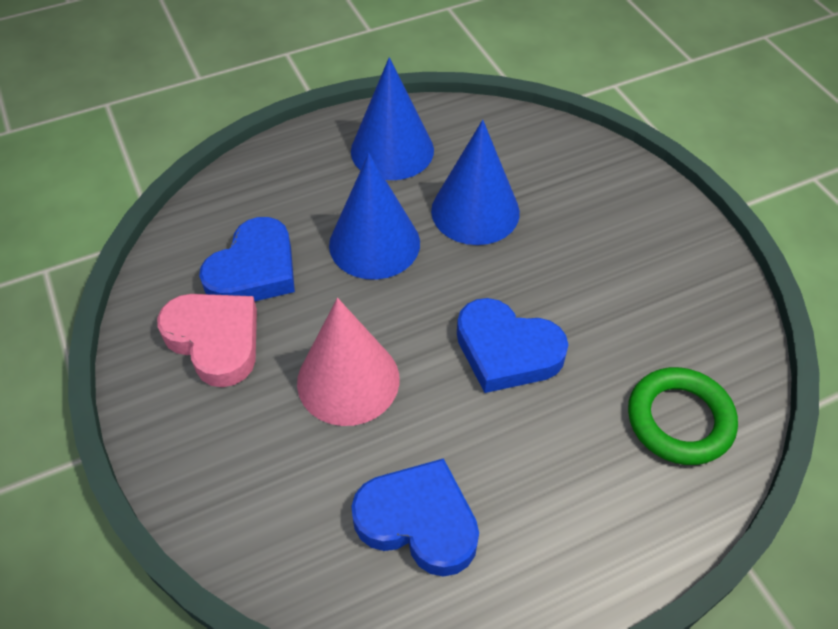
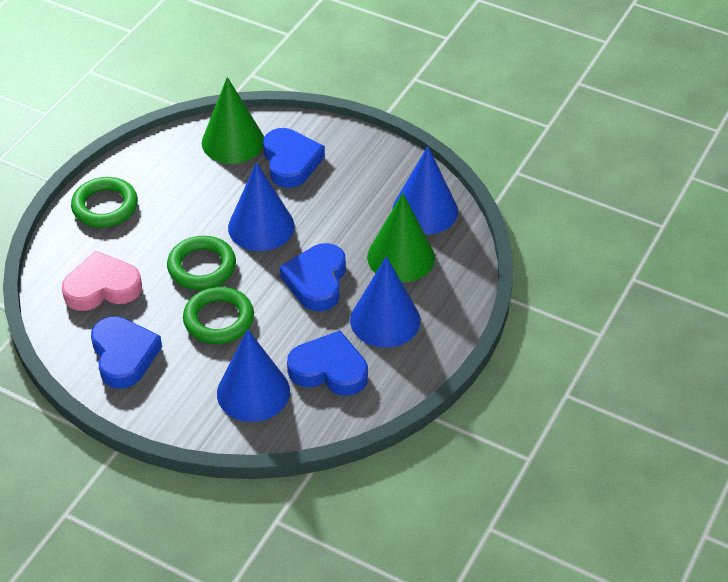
blue cone: 3 -> 4
blue heart: 3 -> 4
green cone: 0 -> 2
green ring: 1 -> 3
pink cone: 1 -> 0

